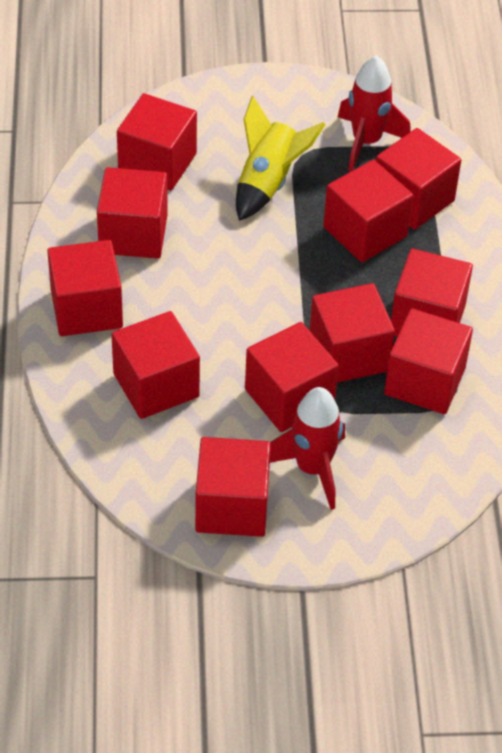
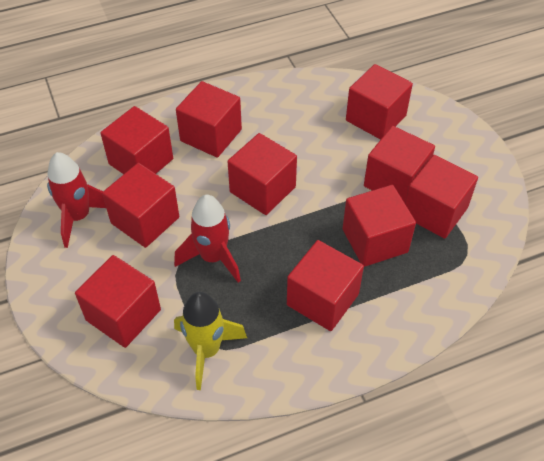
red cube: 11 -> 10

